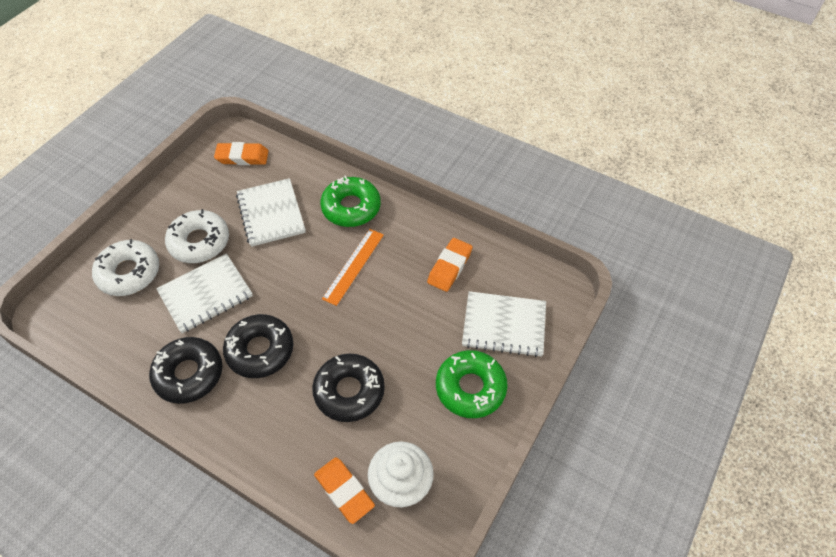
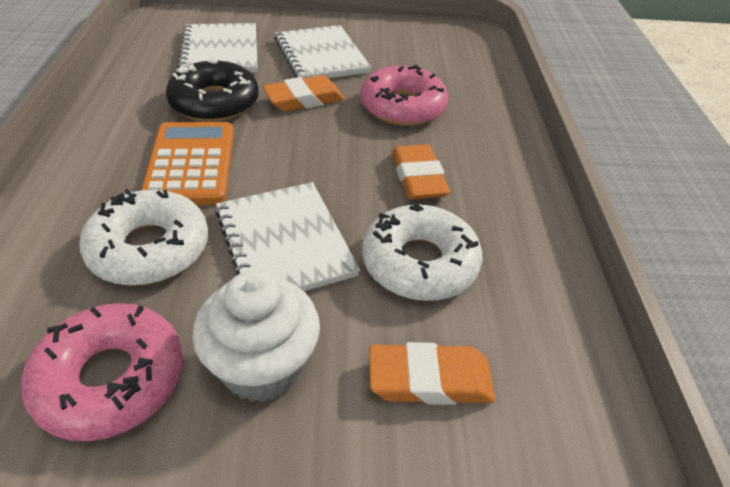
black donut: 3 -> 1
green donut: 2 -> 0
orange calculator: 0 -> 1
orange ruler: 1 -> 0
pink donut: 0 -> 2

